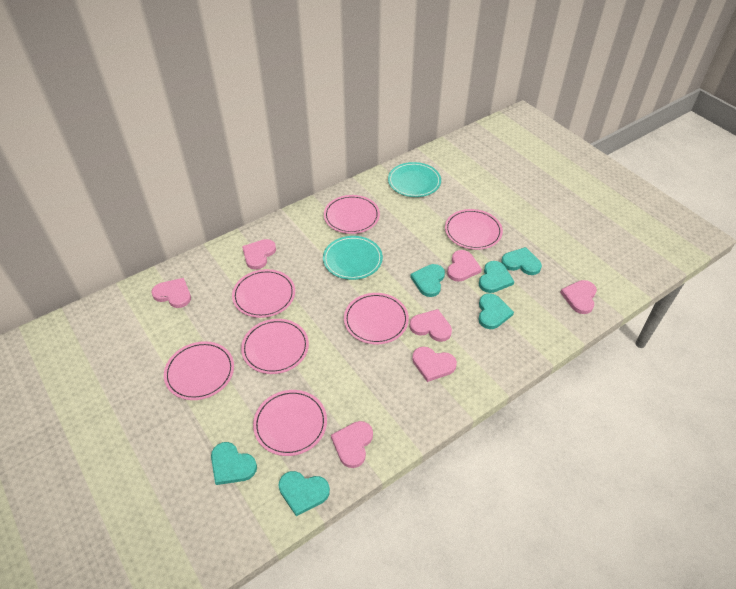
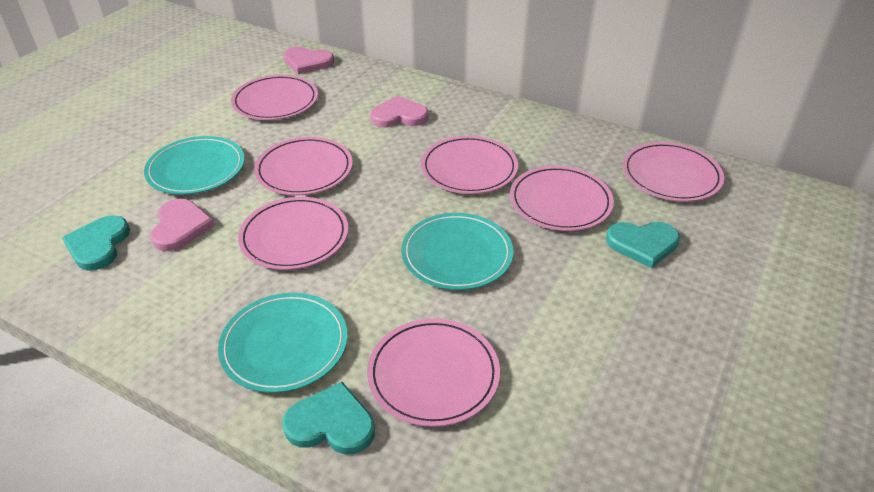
pink heart: 7 -> 3
turquoise heart: 6 -> 3
turquoise plate: 2 -> 3

